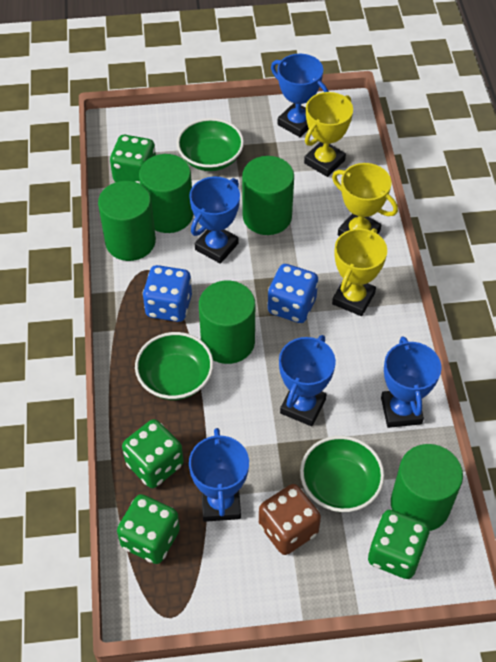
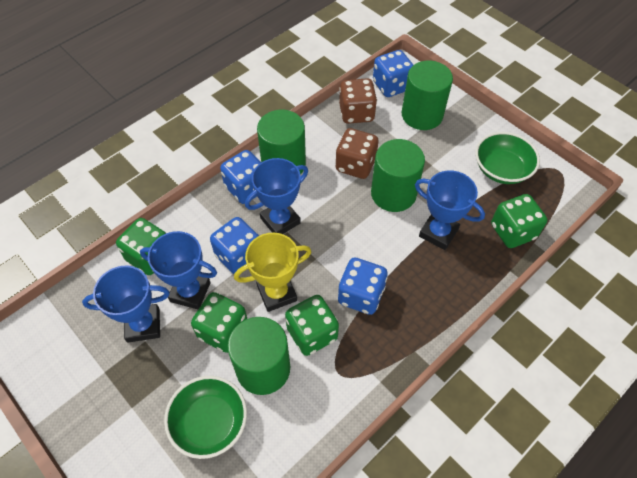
blue dice: 2 -> 4
blue trophy: 5 -> 4
brown dice: 1 -> 2
green bowl: 3 -> 2
green cylinder: 5 -> 4
yellow trophy: 3 -> 1

